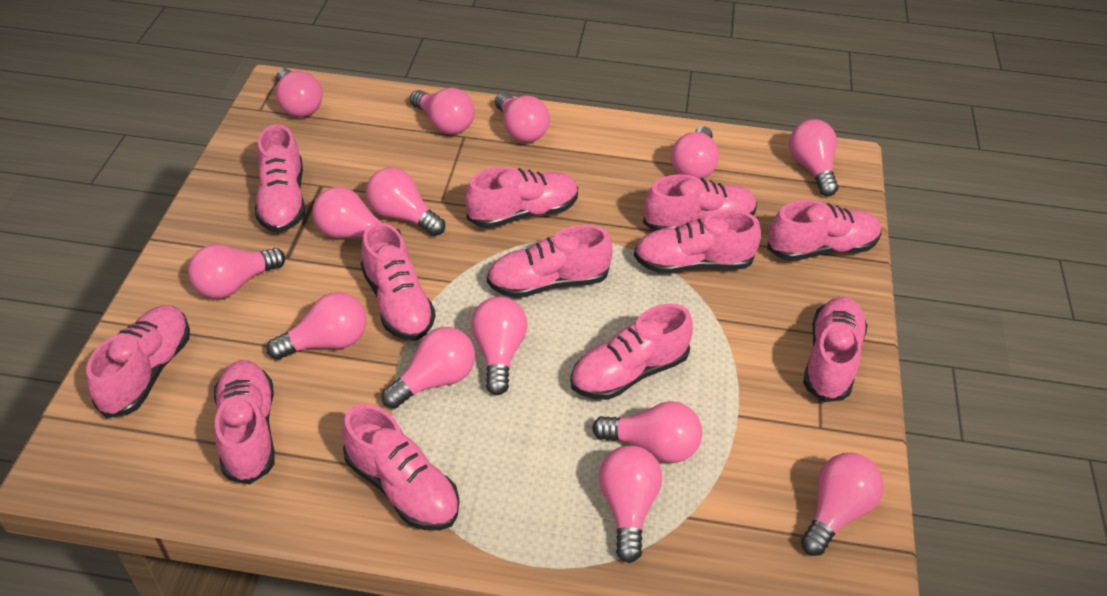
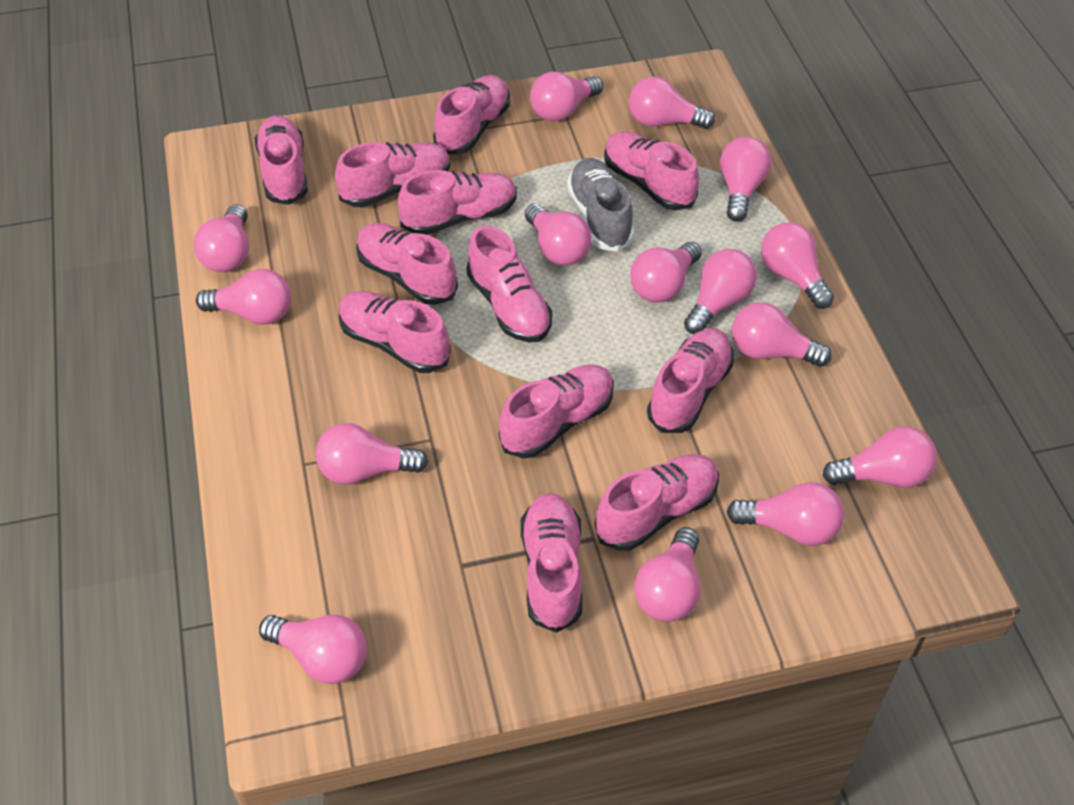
grey shoe: 0 -> 1
pink light bulb: 14 -> 15

